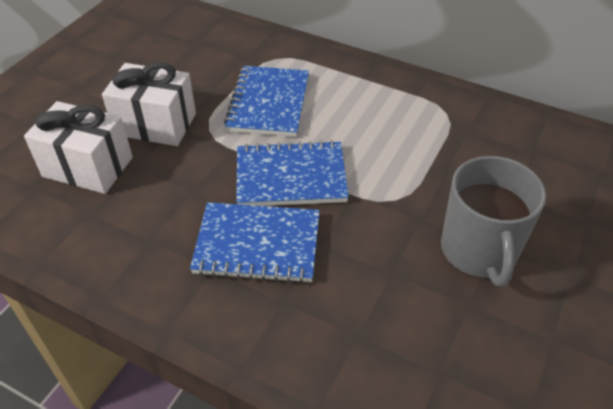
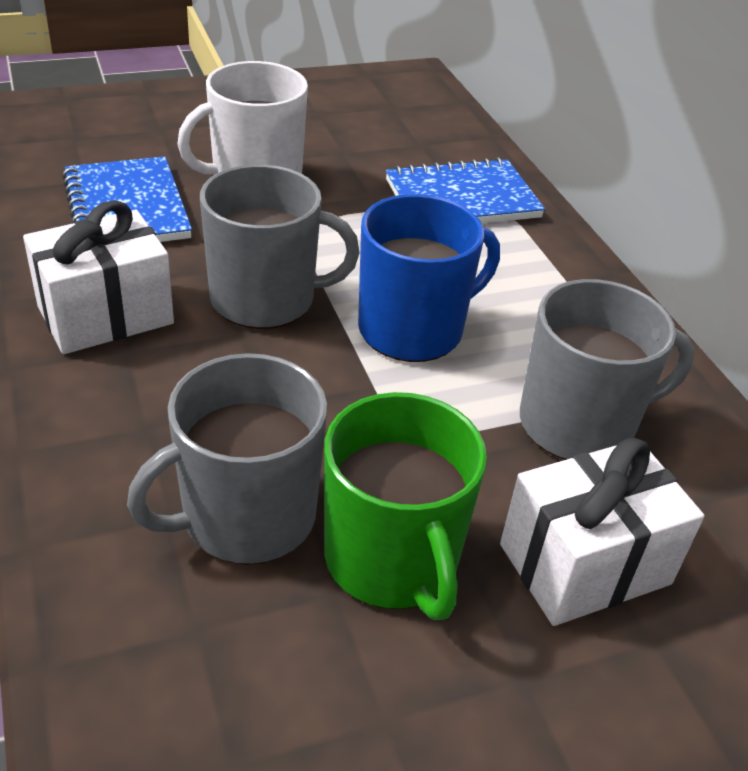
blue mug: 0 -> 1
blue notebook: 3 -> 2
green mug: 0 -> 1
grey mug: 1 -> 3
white mug: 0 -> 1

